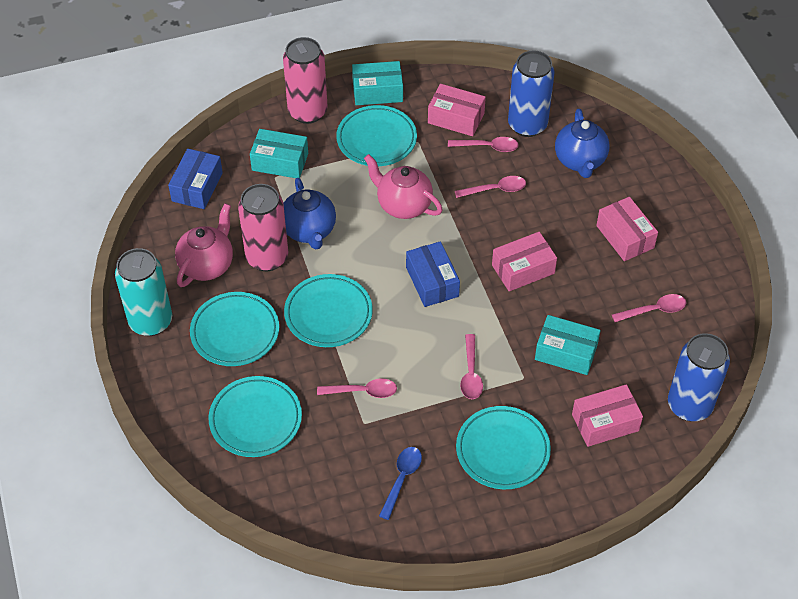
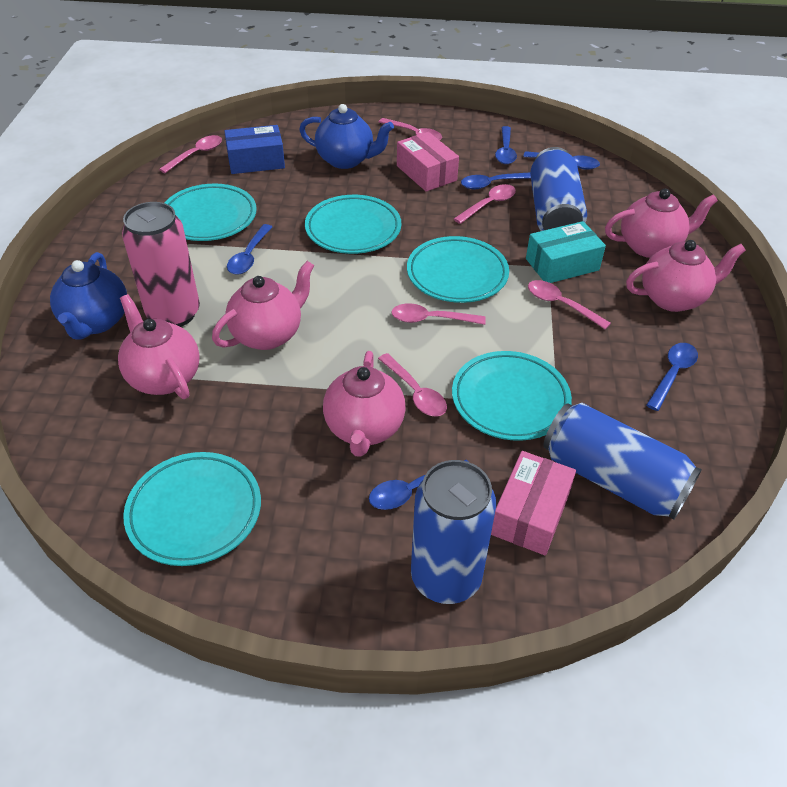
blue box: 2 -> 1
blue can: 2 -> 3
blue spoon: 1 -> 6
pink box: 4 -> 2
pink can: 2 -> 1
pink spoon: 5 -> 6
pink teapot: 2 -> 5
turquoise box: 3 -> 1
turquoise can: 1 -> 0

